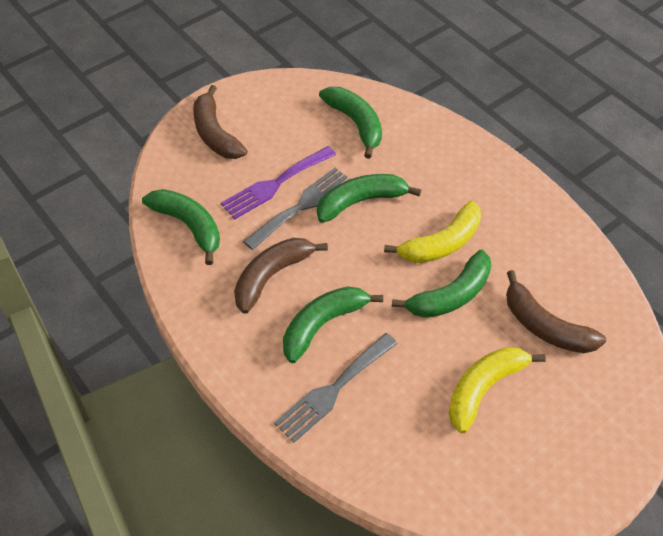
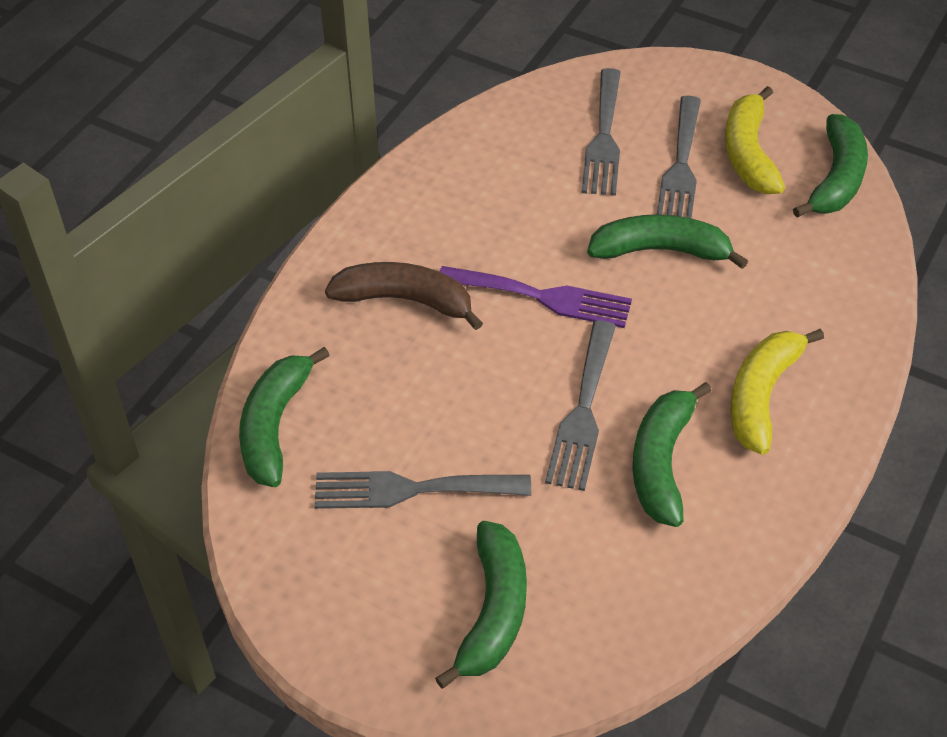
brown banana: 3 -> 1
grey fork: 2 -> 4

